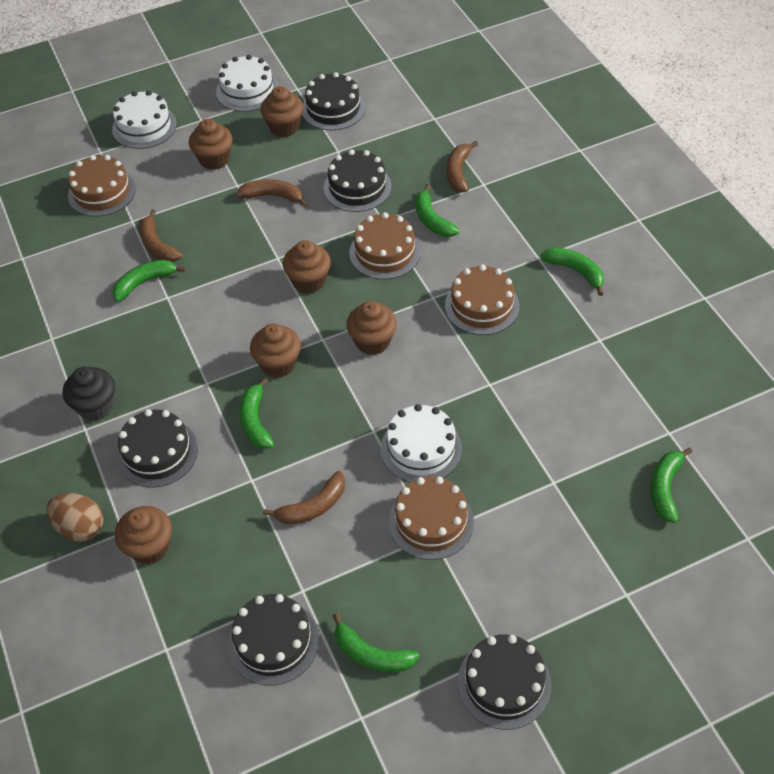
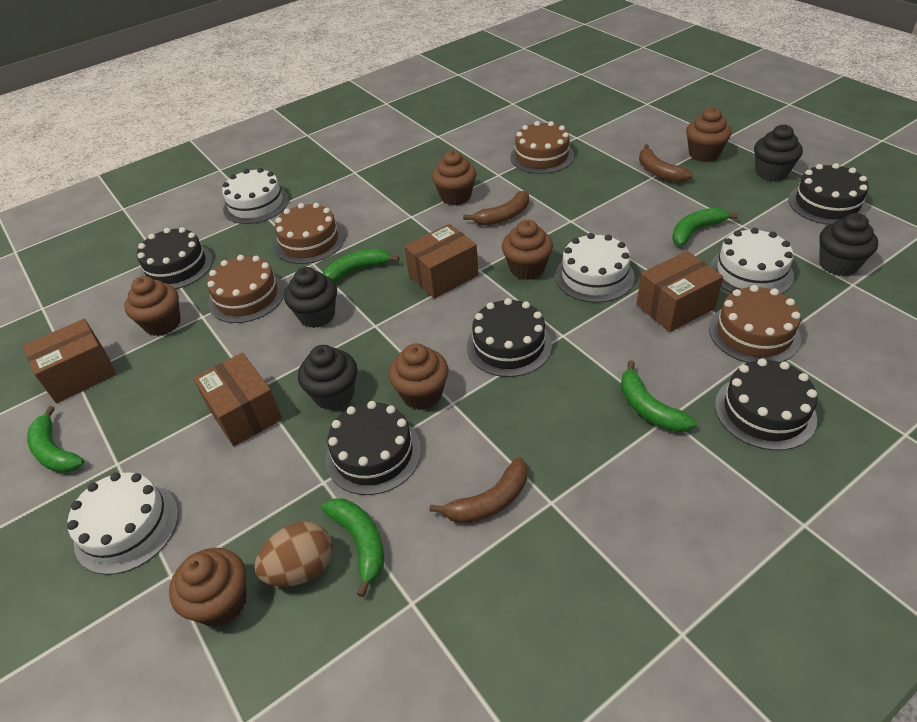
black cupcake: 1 -> 4
brown banana: 4 -> 3
brown box: 0 -> 4
green banana: 6 -> 5
white cake: 3 -> 4

